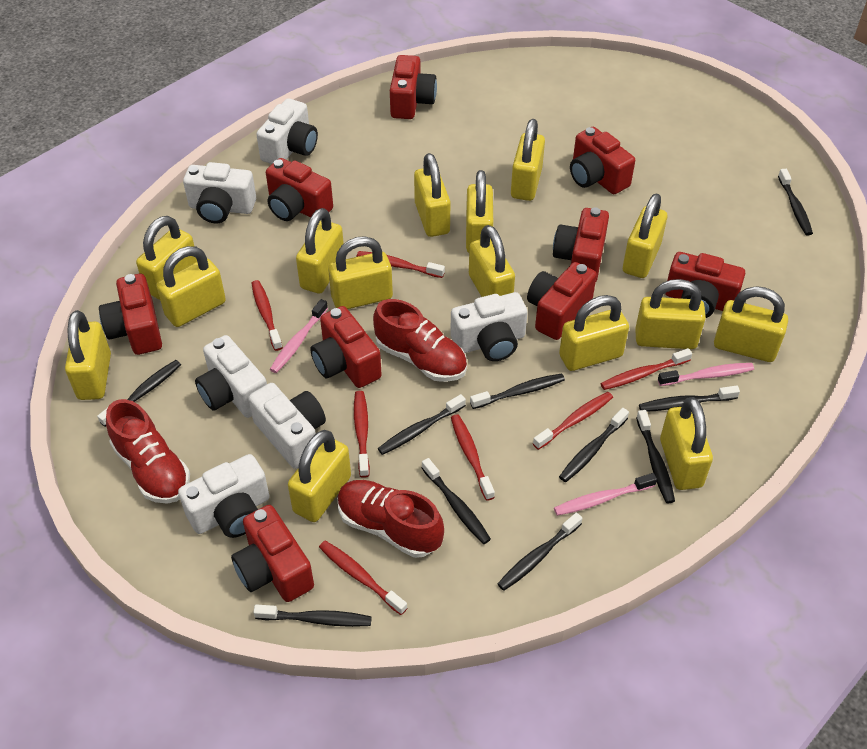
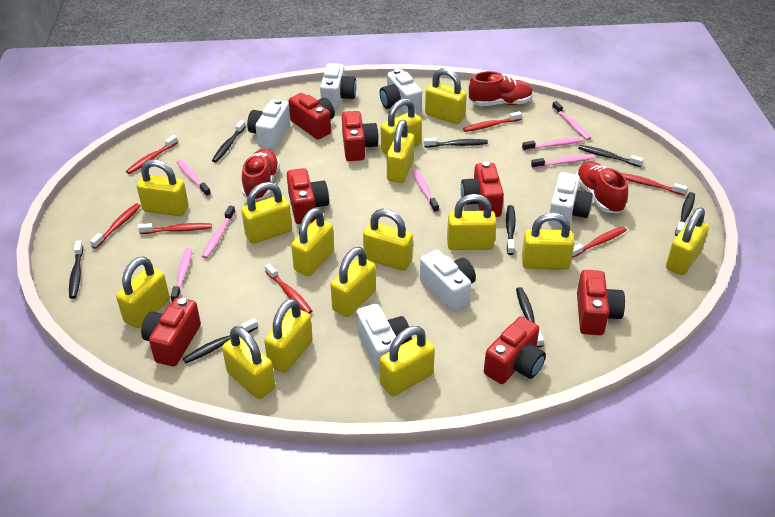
black toothbrush: 10 -> 8
pink toothbrush: 3 -> 7
red camera: 9 -> 7

